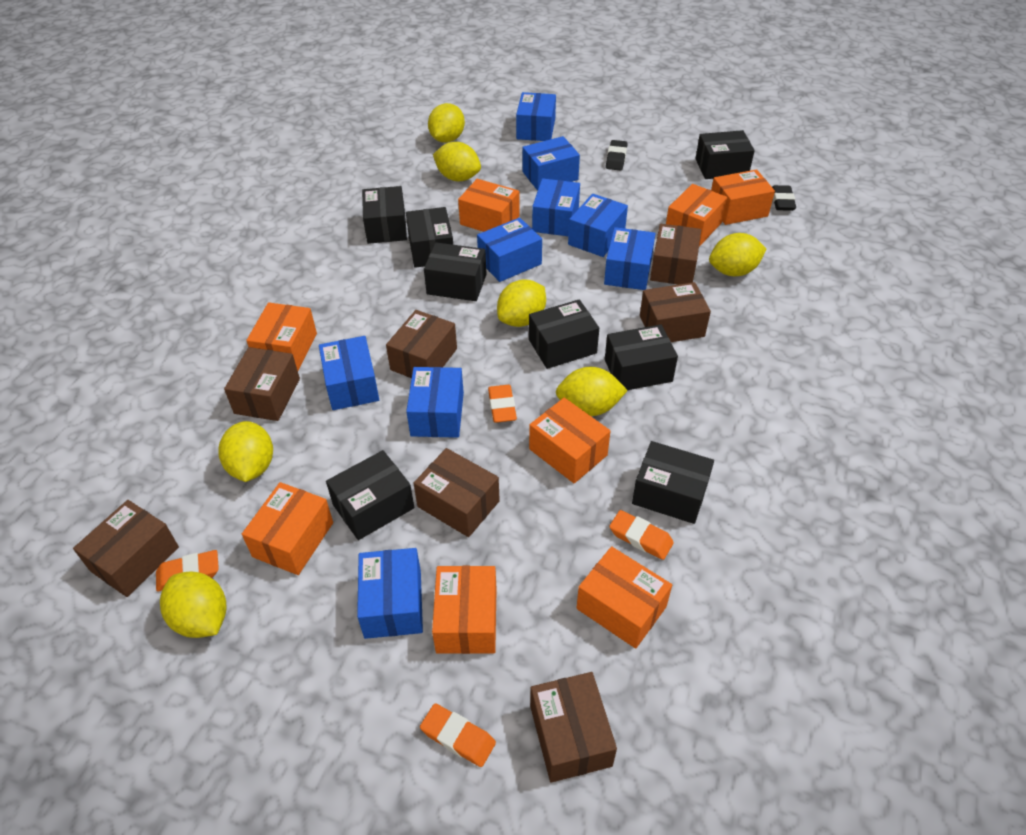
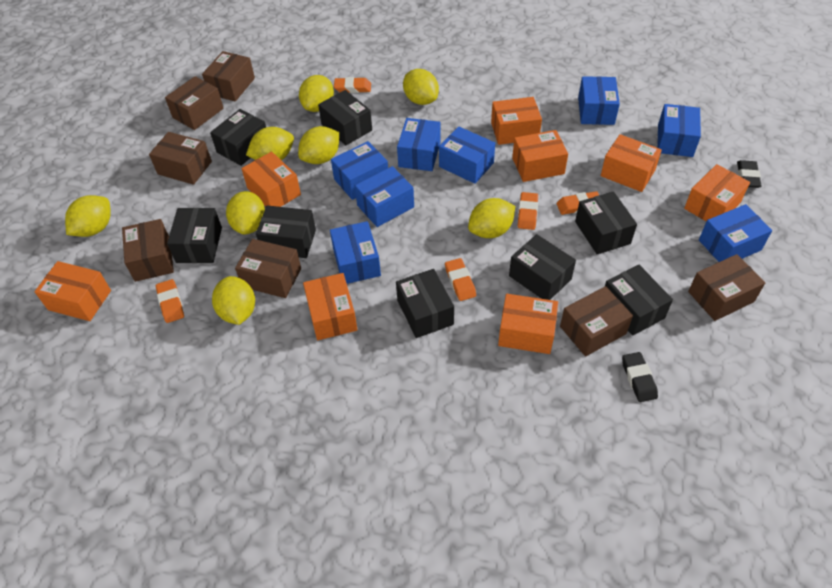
blue box: 9 -> 8
orange eraser: 4 -> 5
yellow lemon: 7 -> 8

